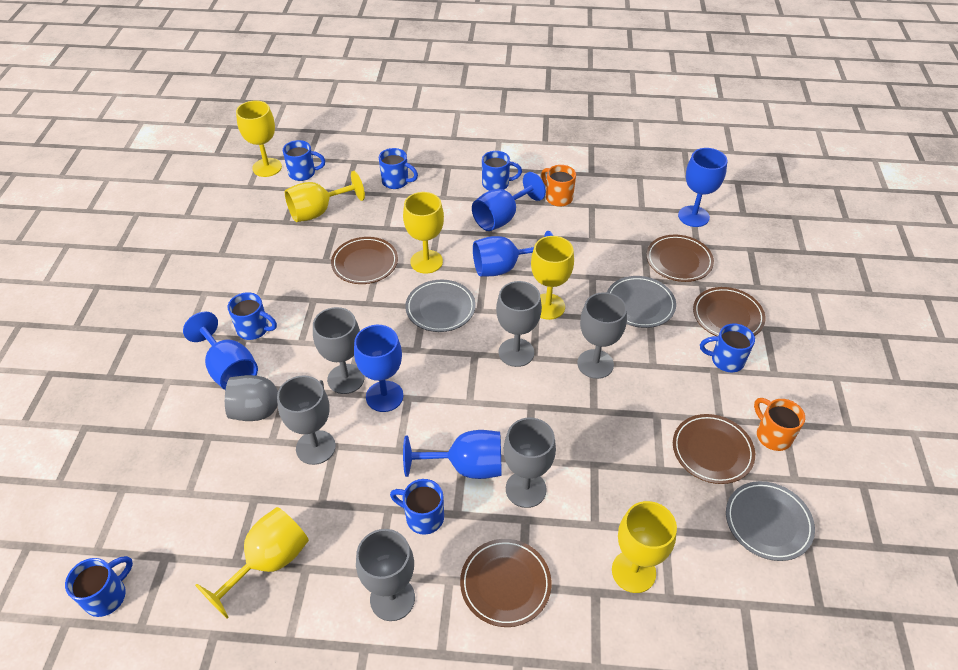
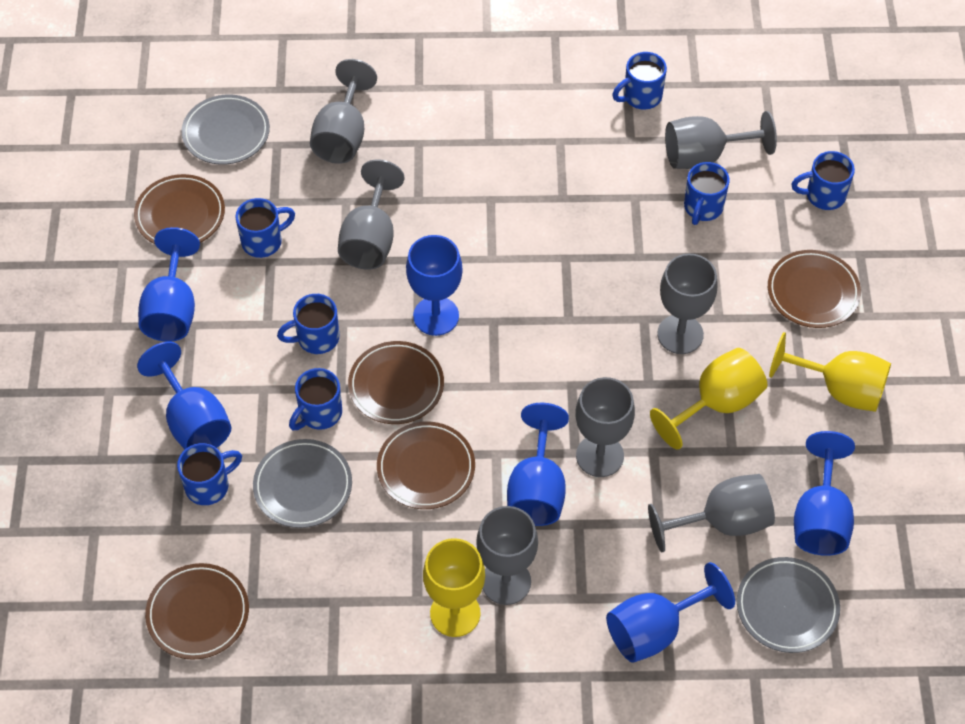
orange mug: 2 -> 0
yellow goblet: 6 -> 3

